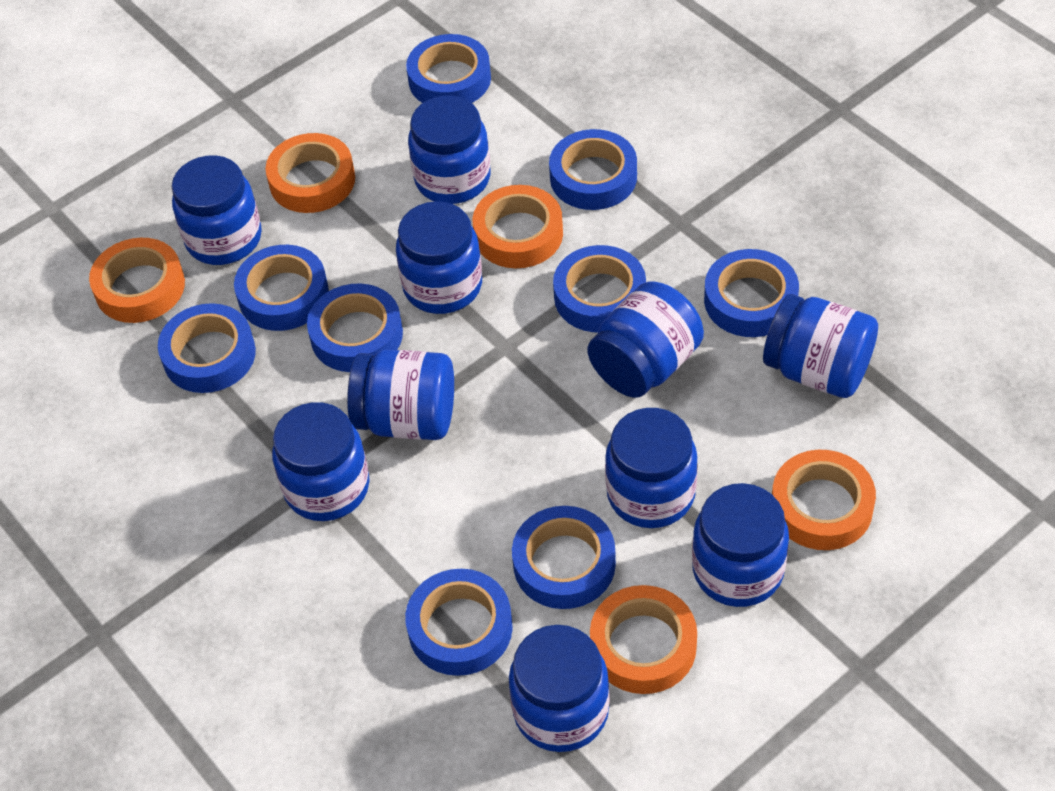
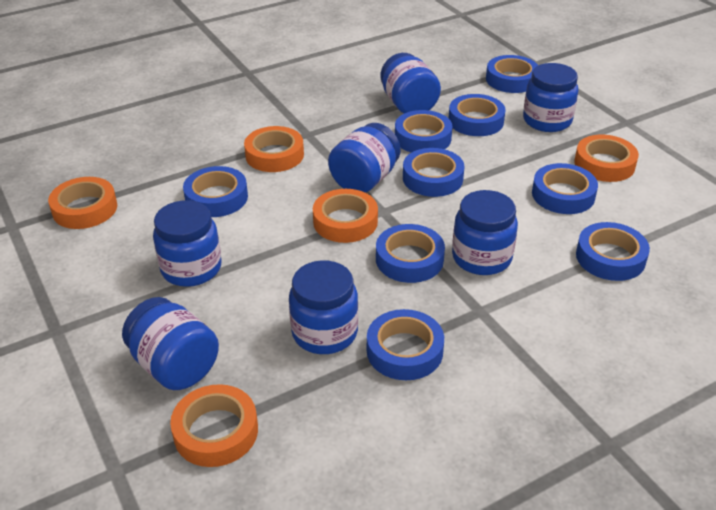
blue jar: 10 -> 7

